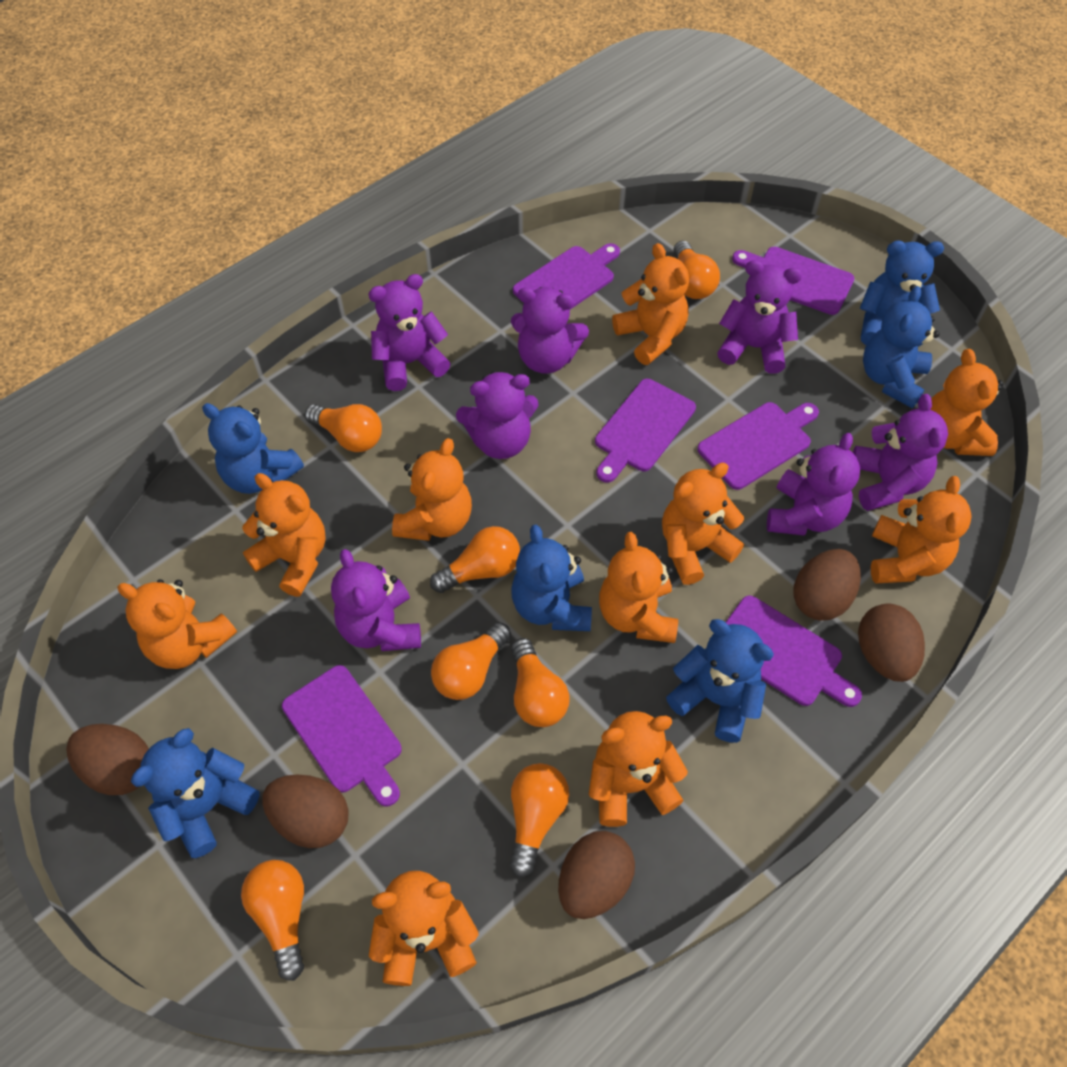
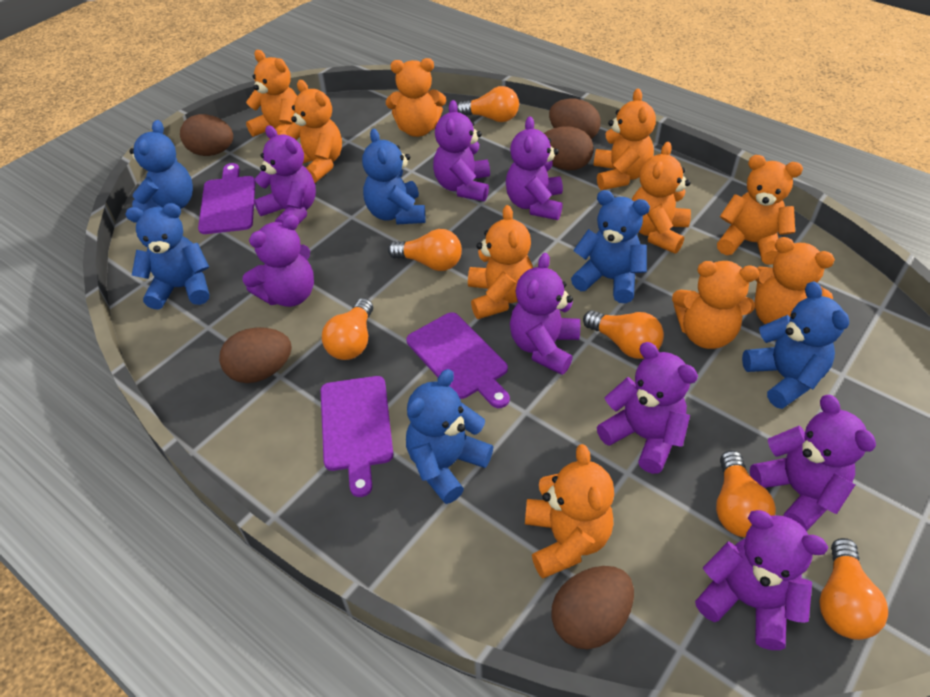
orange light bulb: 7 -> 6
purple cutting board: 6 -> 3
purple teddy bear: 7 -> 8

